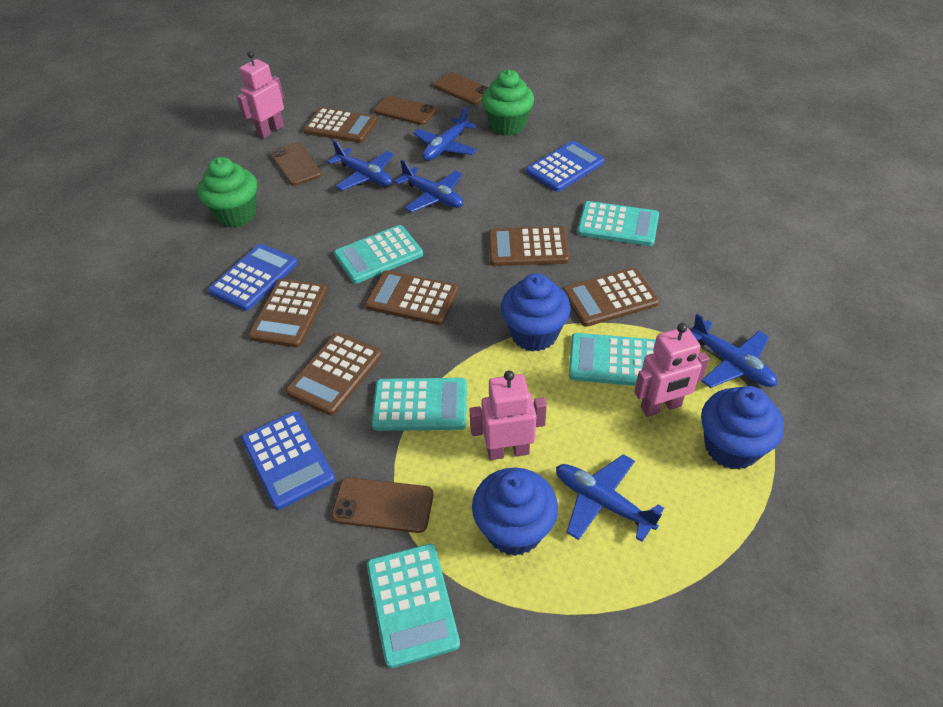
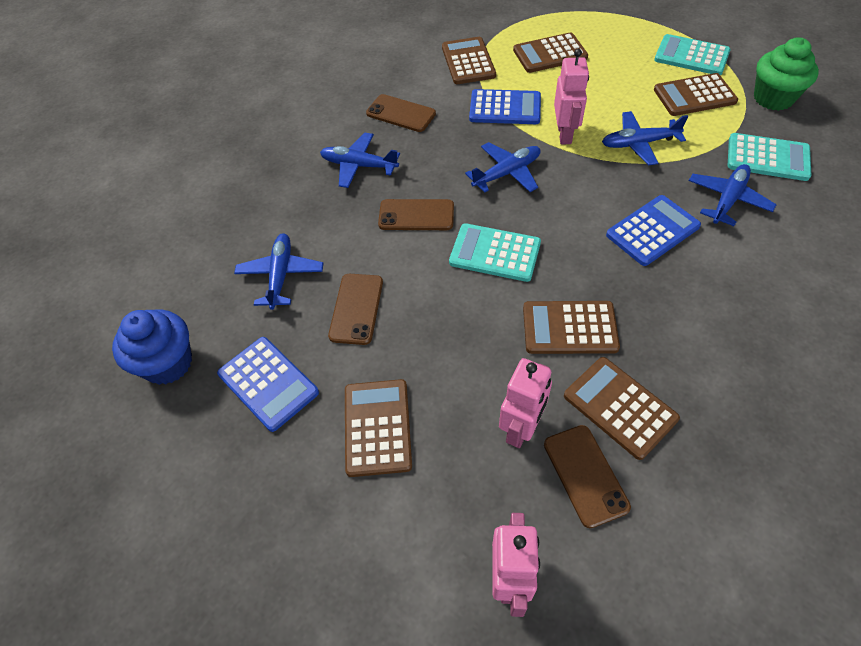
blue cupcake: 3 -> 1
green cupcake: 2 -> 1
turquoise calculator: 5 -> 3

